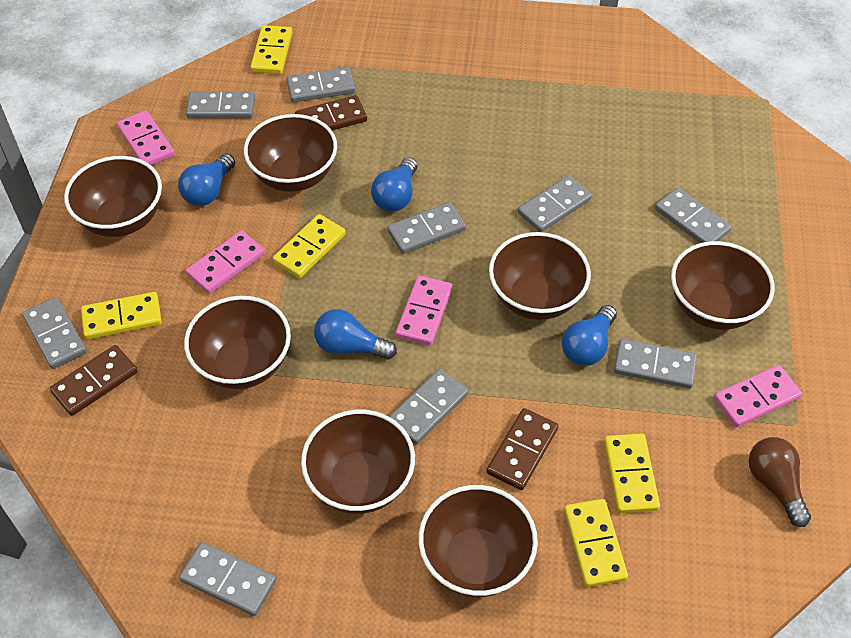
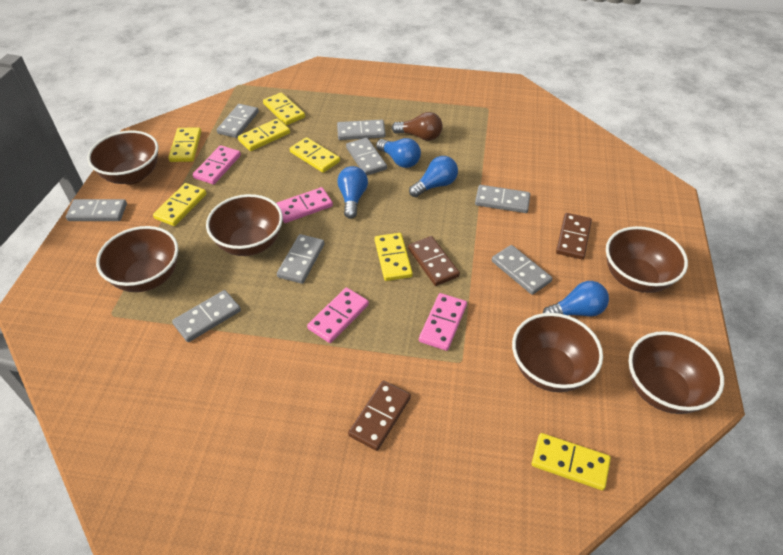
brown bowl: 7 -> 6
grey domino: 9 -> 8
yellow domino: 5 -> 7

